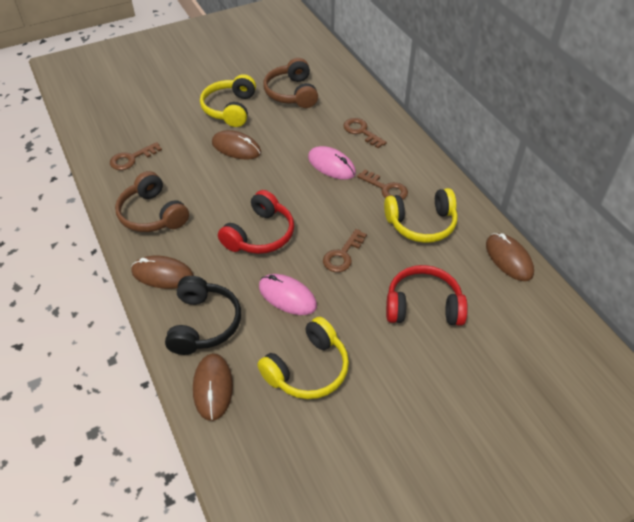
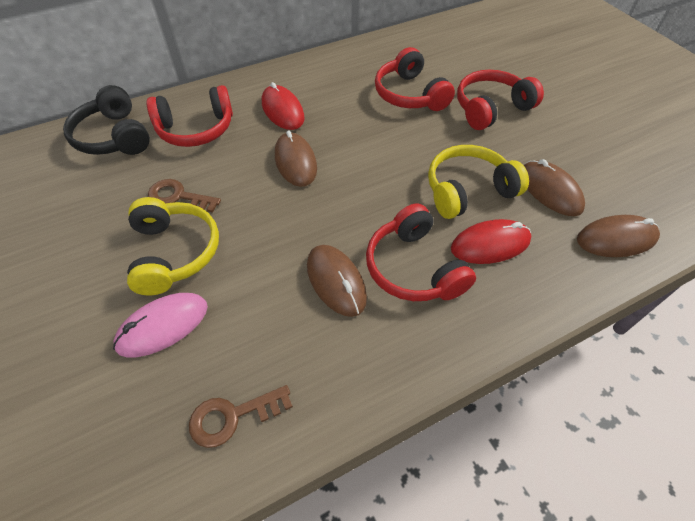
brown headphones: 2 -> 0
brown key: 4 -> 2
pink mouse: 2 -> 1
red headphones: 2 -> 4
red mouse: 0 -> 2
yellow headphones: 3 -> 2

